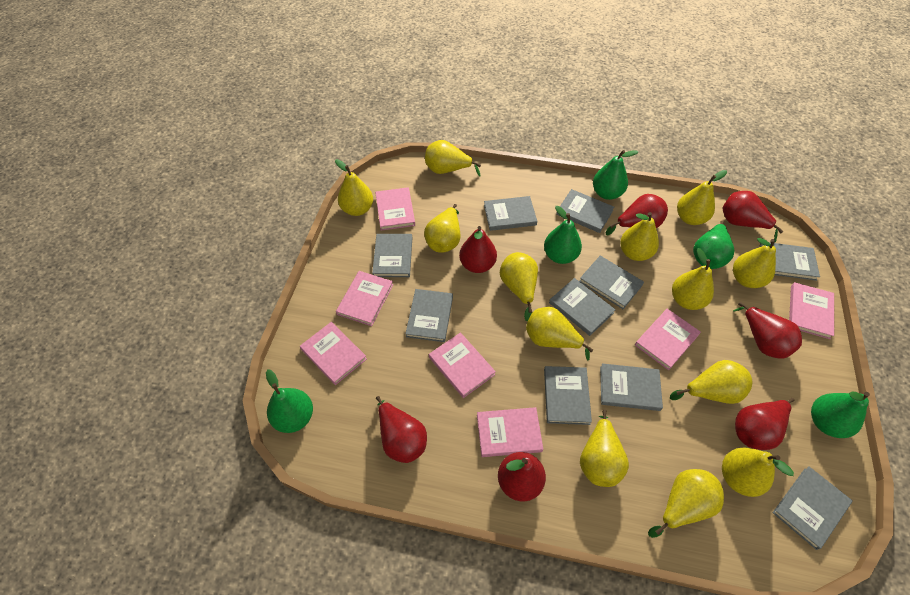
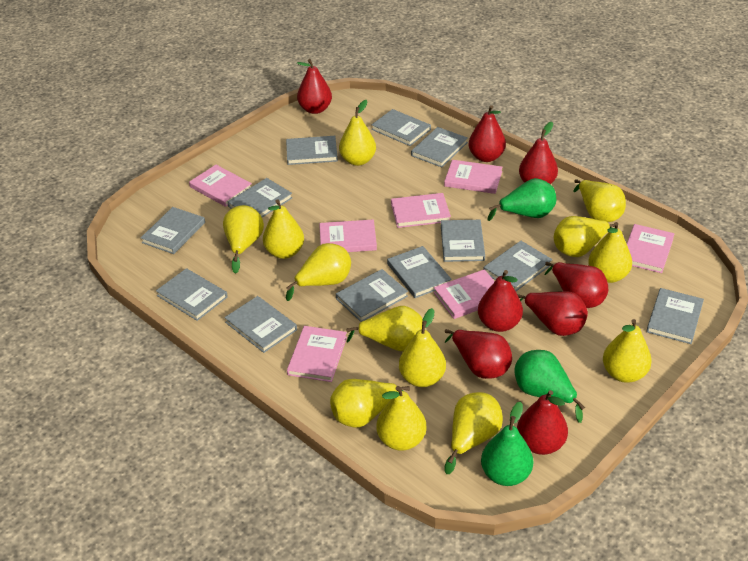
green pear: 5 -> 3
grey book: 10 -> 12
red pear: 7 -> 8

